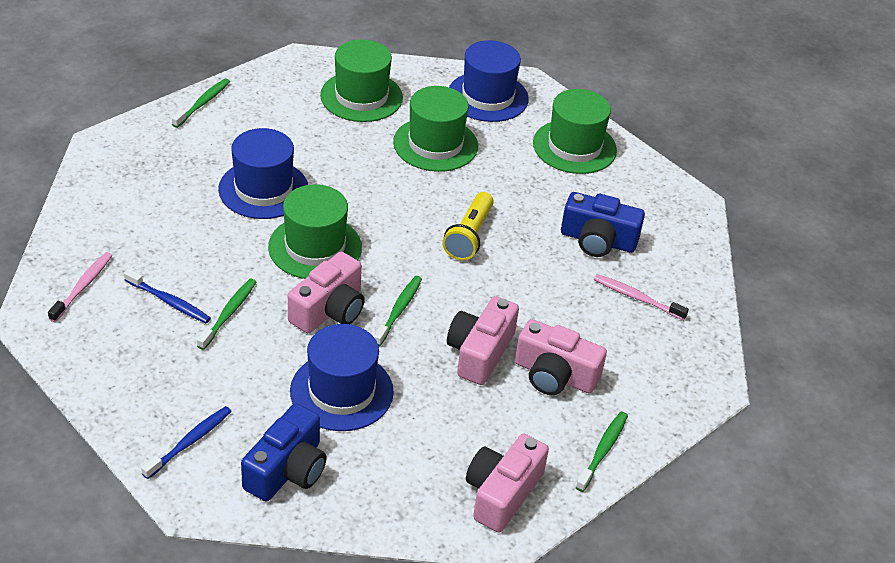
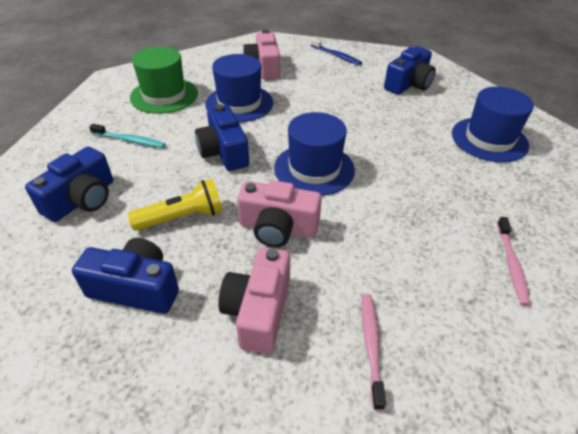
blue camera: 2 -> 4
blue toothbrush: 2 -> 1
green hat: 4 -> 1
green toothbrush: 4 -> 0
pink camera: 4 -> 3
turquoise toothbrush: 0 -> 1

